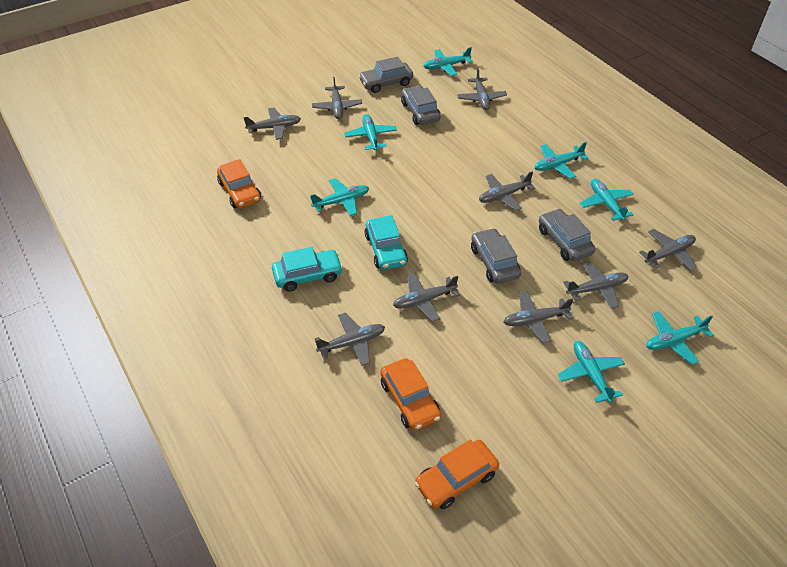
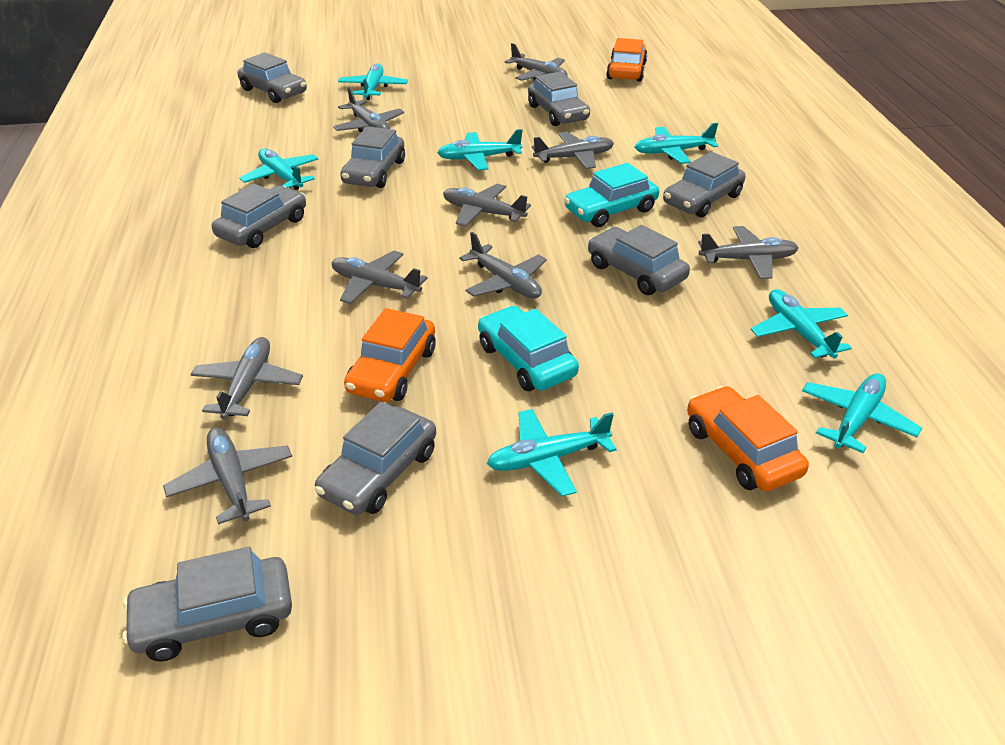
grey car: 4 -> 8

